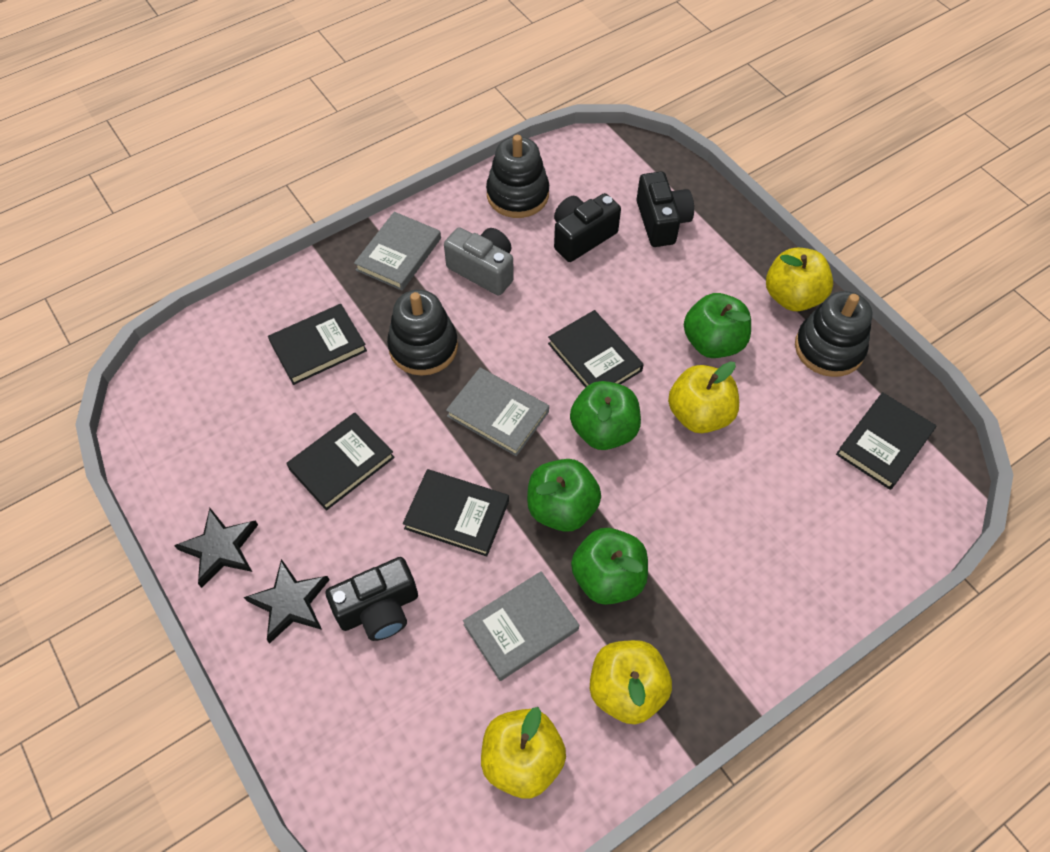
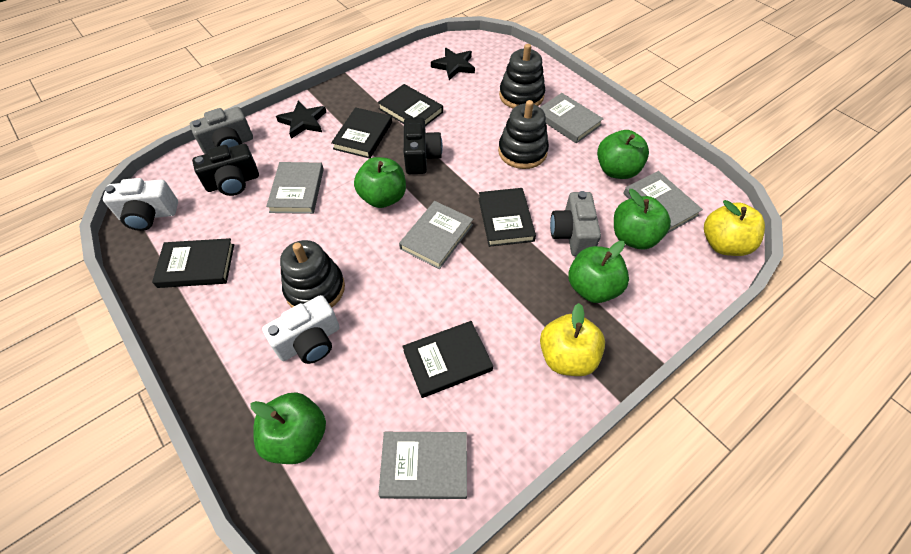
black camera: 3 -> 2
green apple: 4 -> 5
grey book: 3 -> 5
grey camera: 1 -> 2
white camera: 0 -> 2
yellow apple: 4 -> 2

